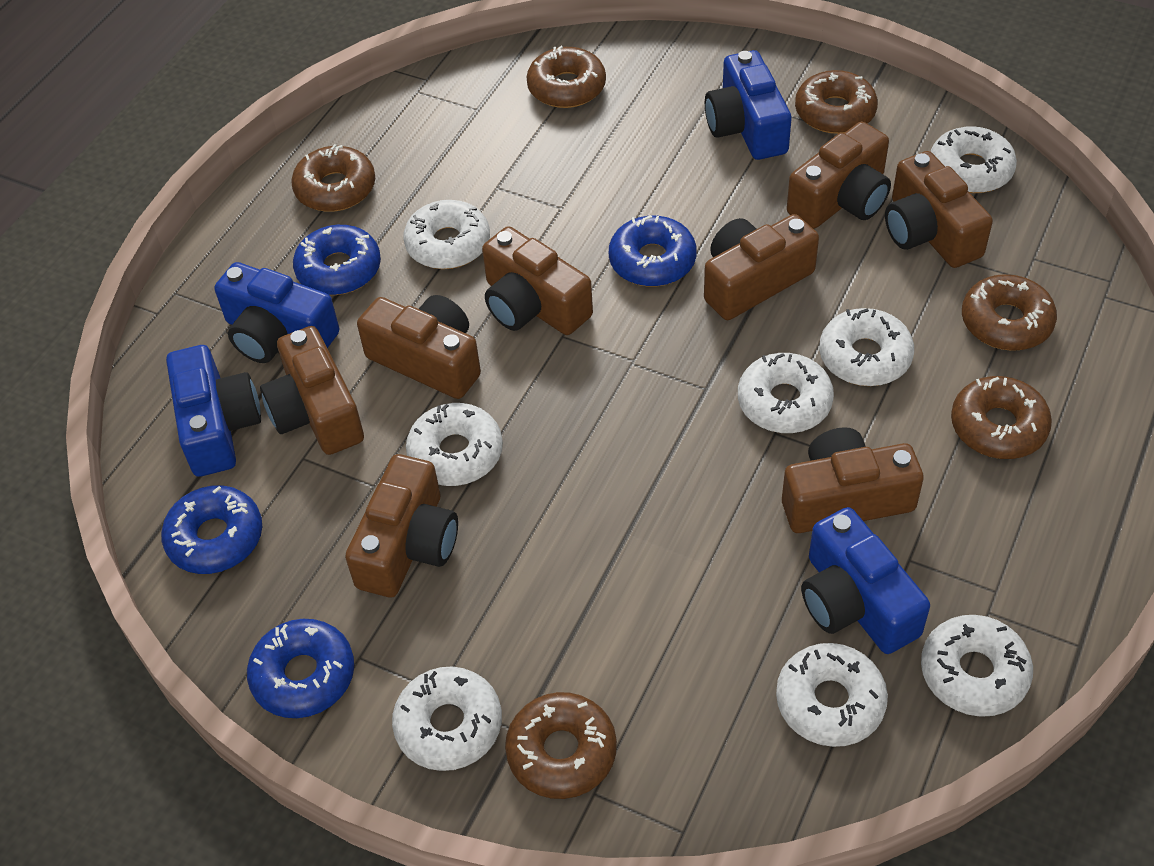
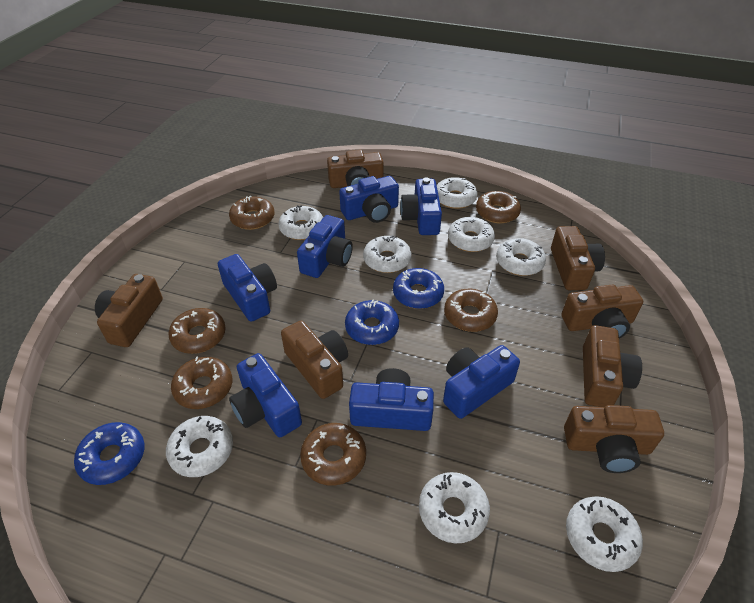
blue camera: 4 -> 7
blue donut: 4 -> 3
brown camera: 8 -> 7

